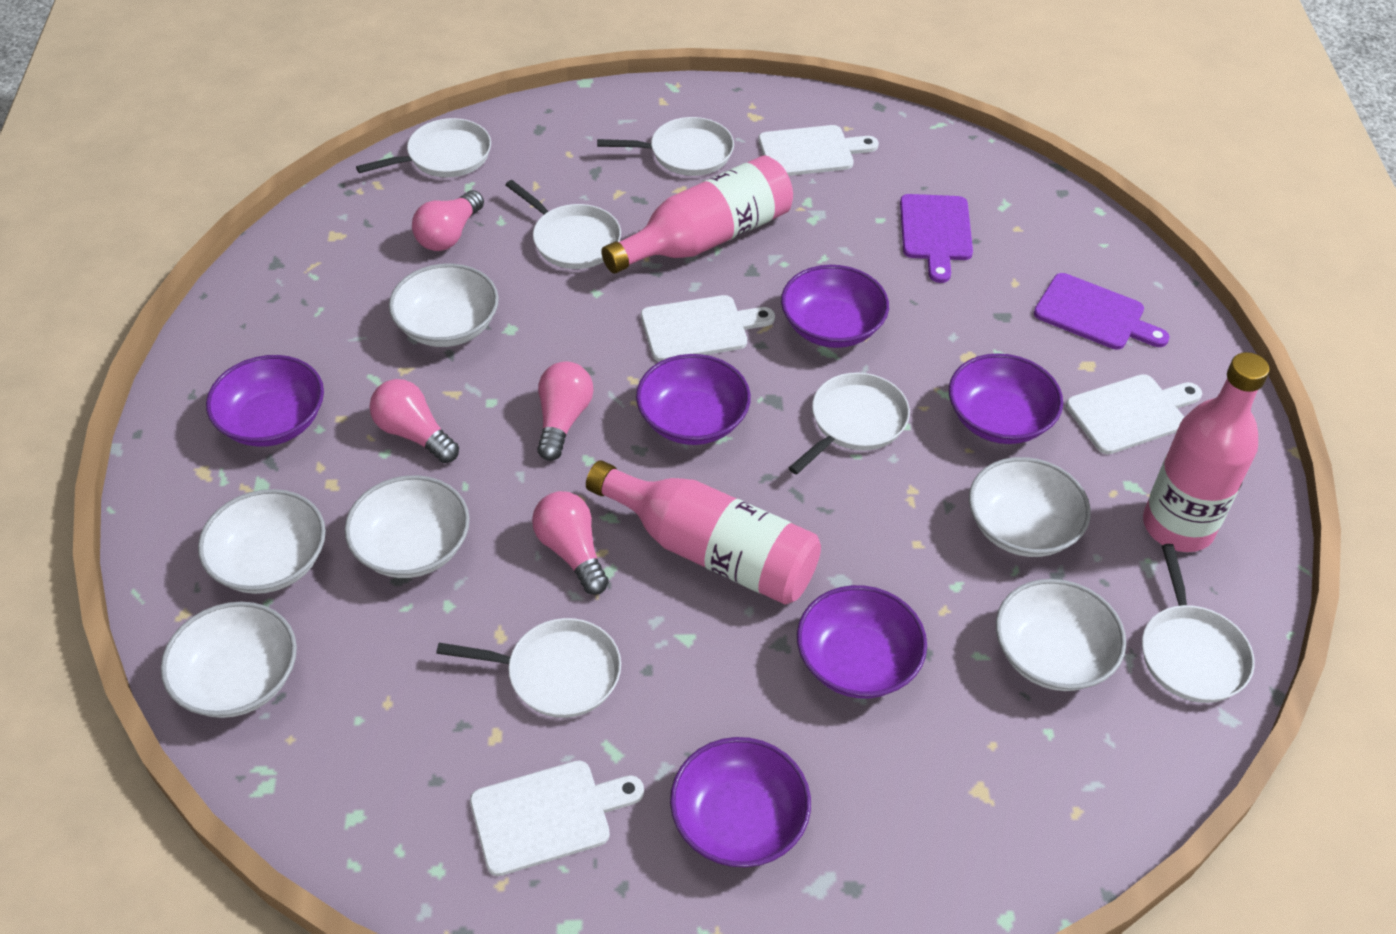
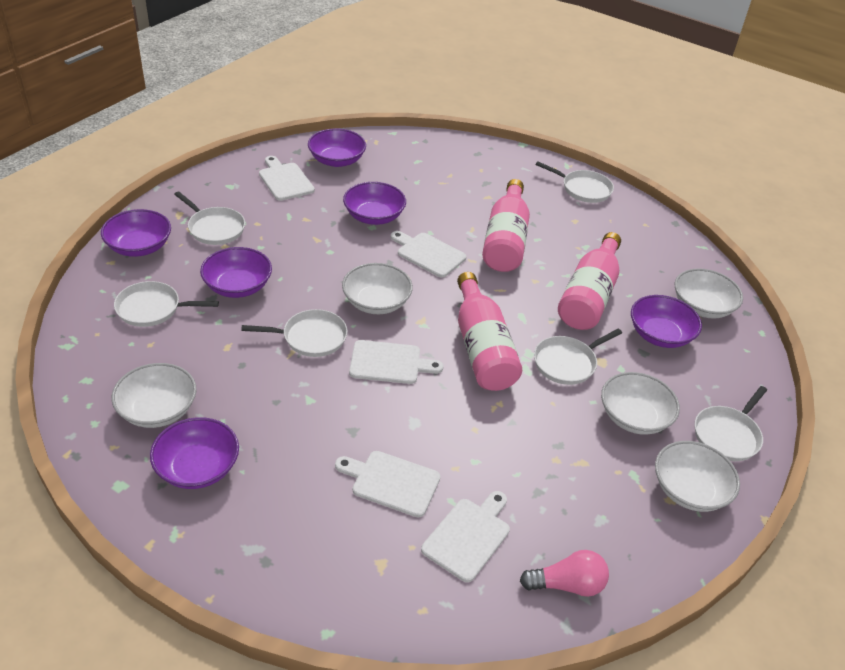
pink light bulb: 4 -> 1
purple cutting board: 2 -> 0
white bowl: 6 -> 5
white cutting board: 4 -> 5

